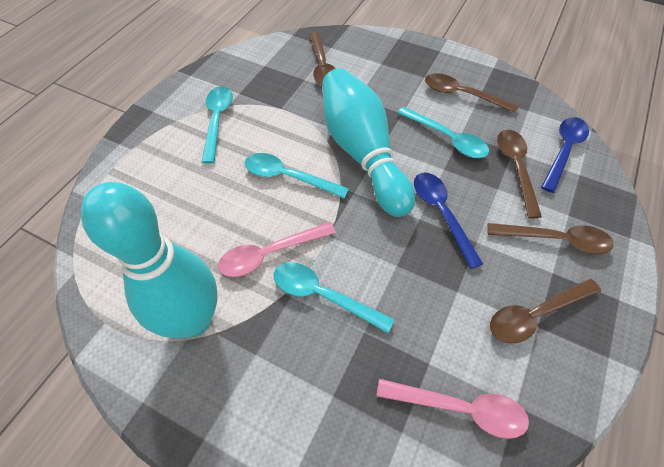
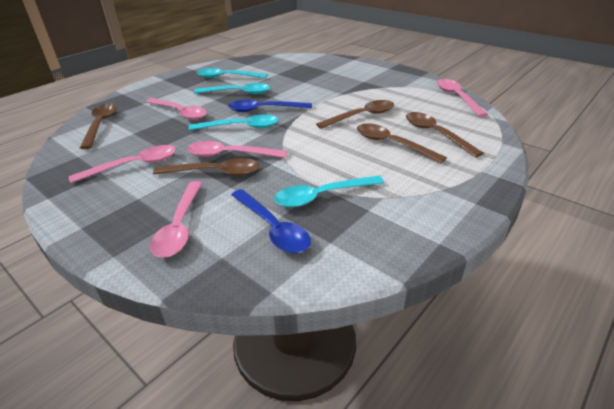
pink spoon: 2 -> 5
turquoise bowling pin: 2 -> 0

